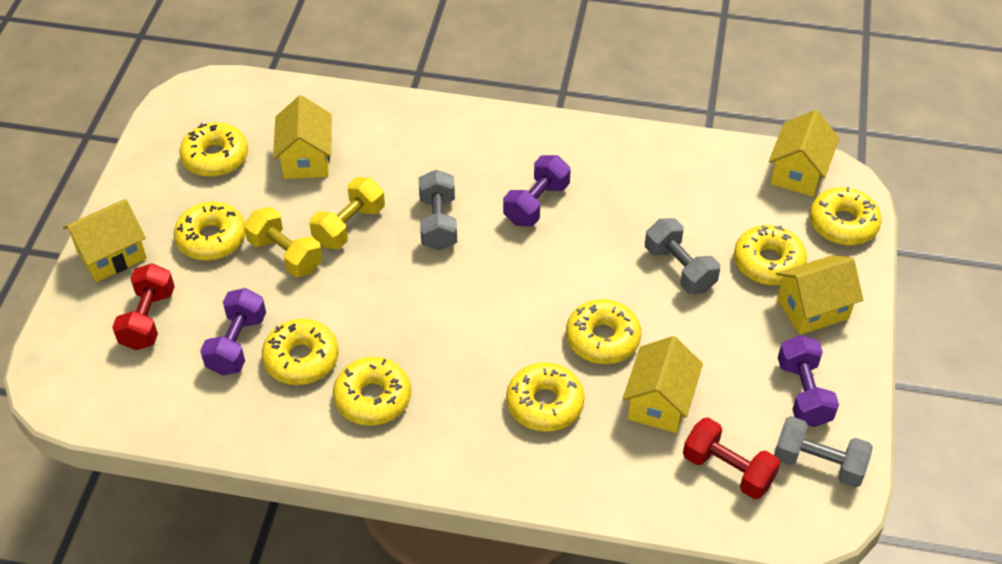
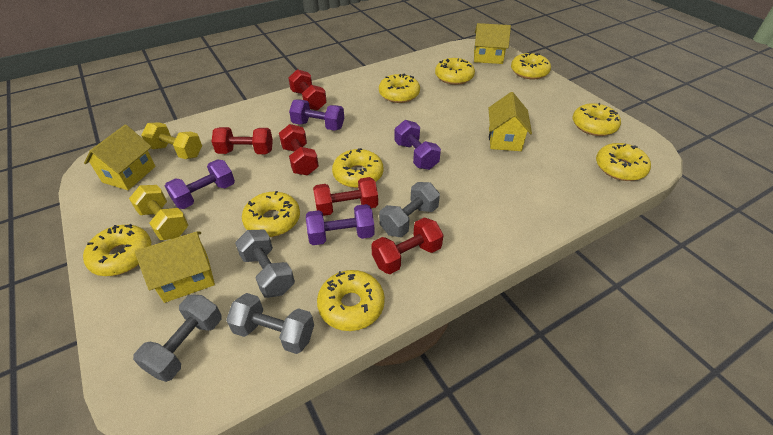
grey dumbbell: 3 -> 4
purple dumbbell: 3 -> 4
red dumbbell: 2 -> 5
yellow donut: 8 -> 9
yellow house: 5 -> 4

